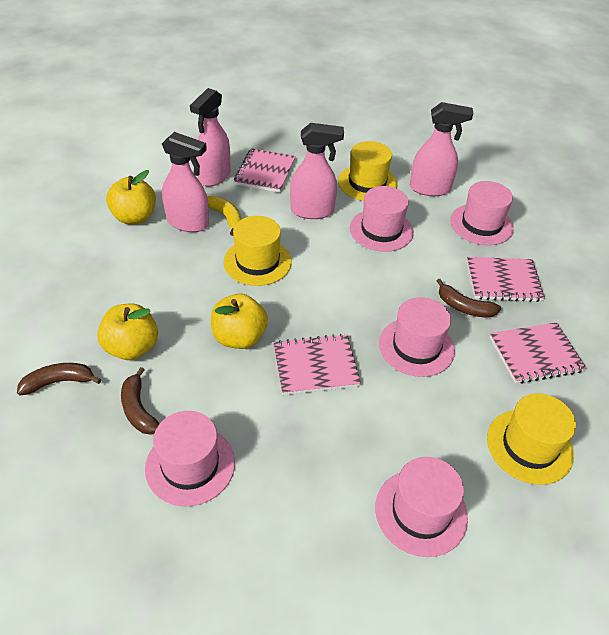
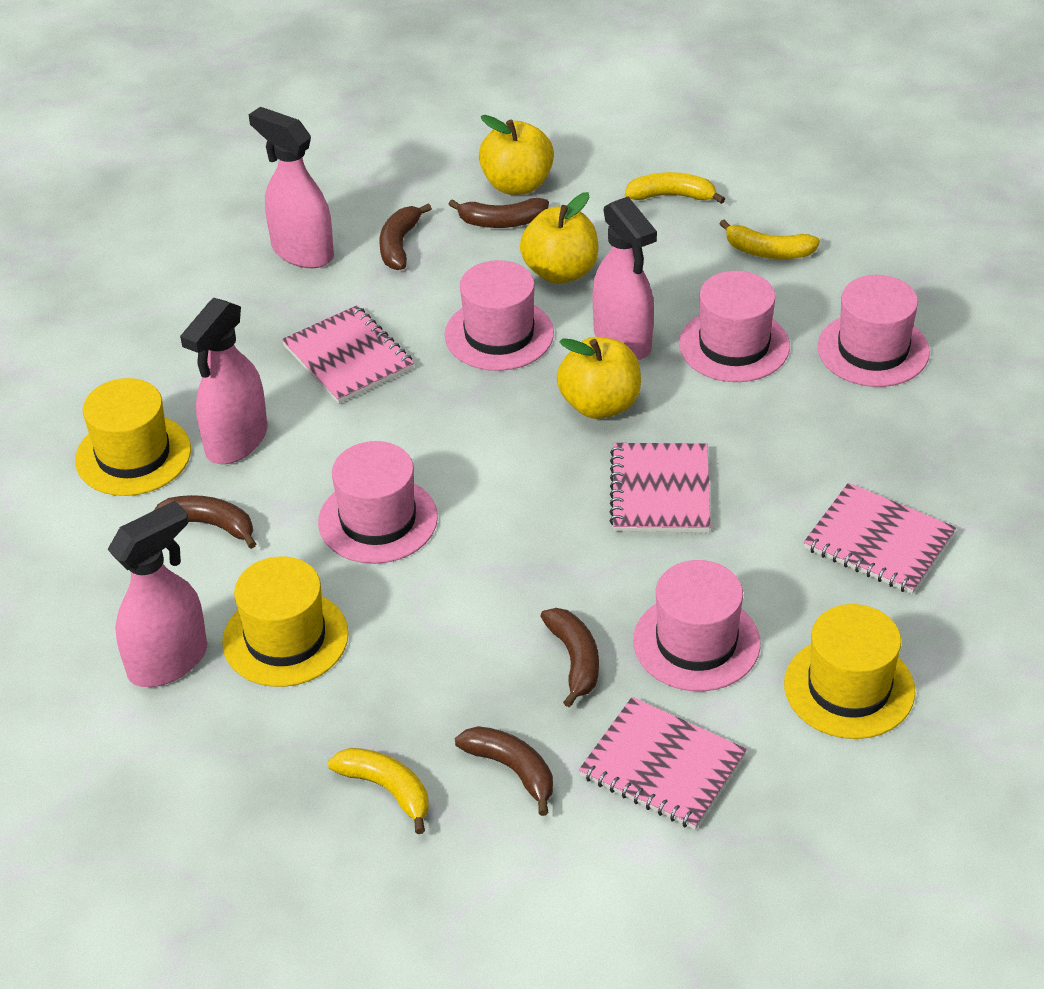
brown banana: 3 -> 5
yellow banana: 1 -> 3

